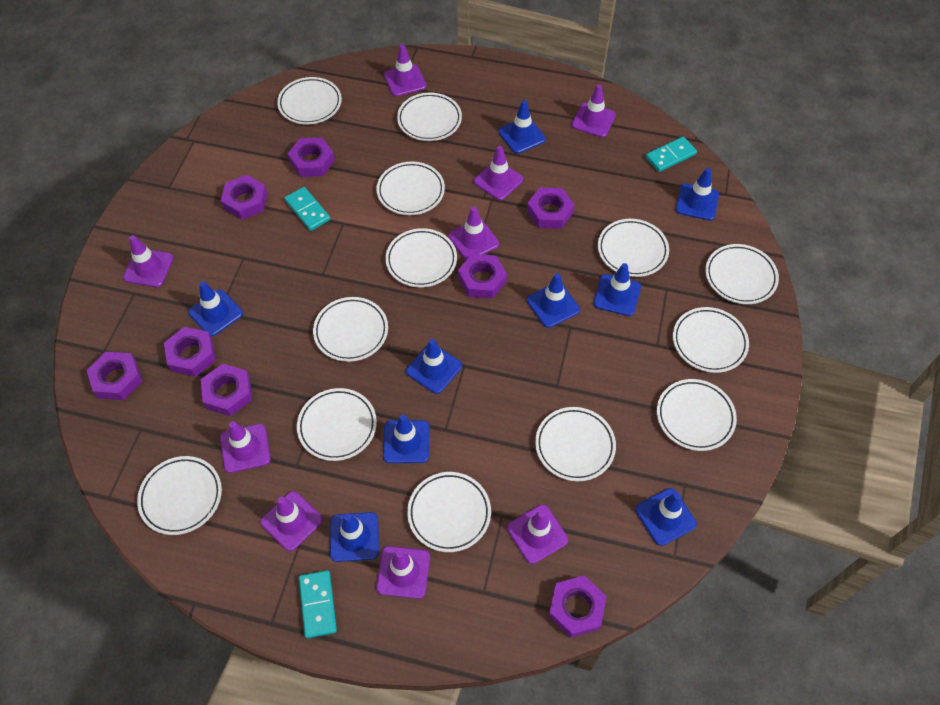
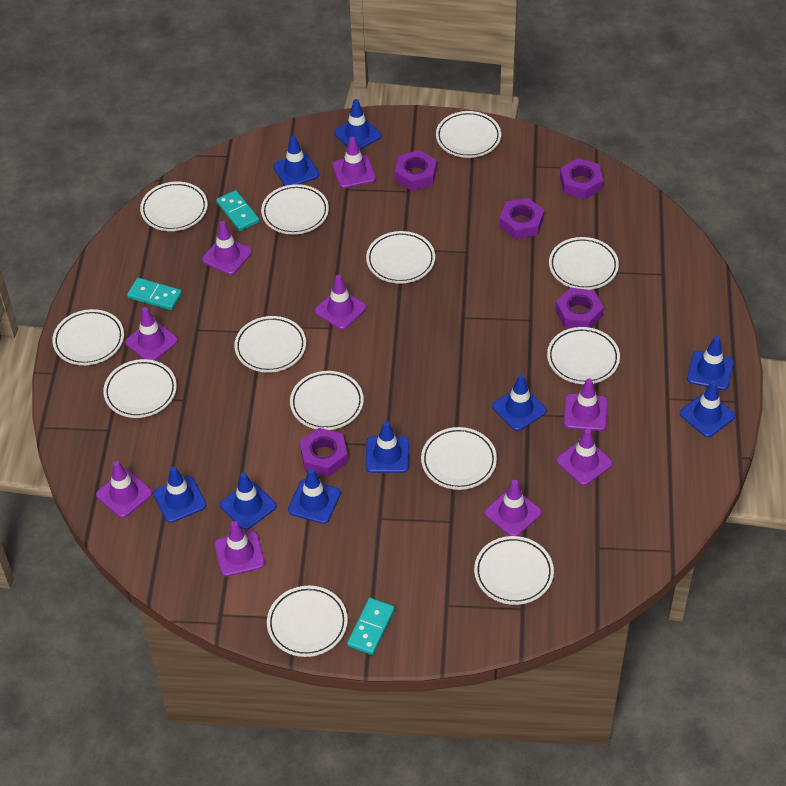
purple nut: 8 -> 5

